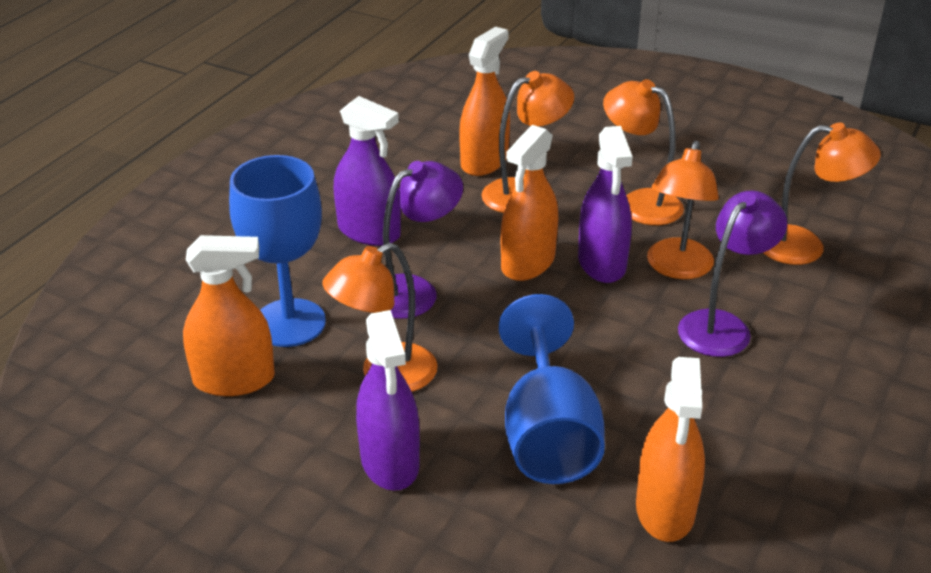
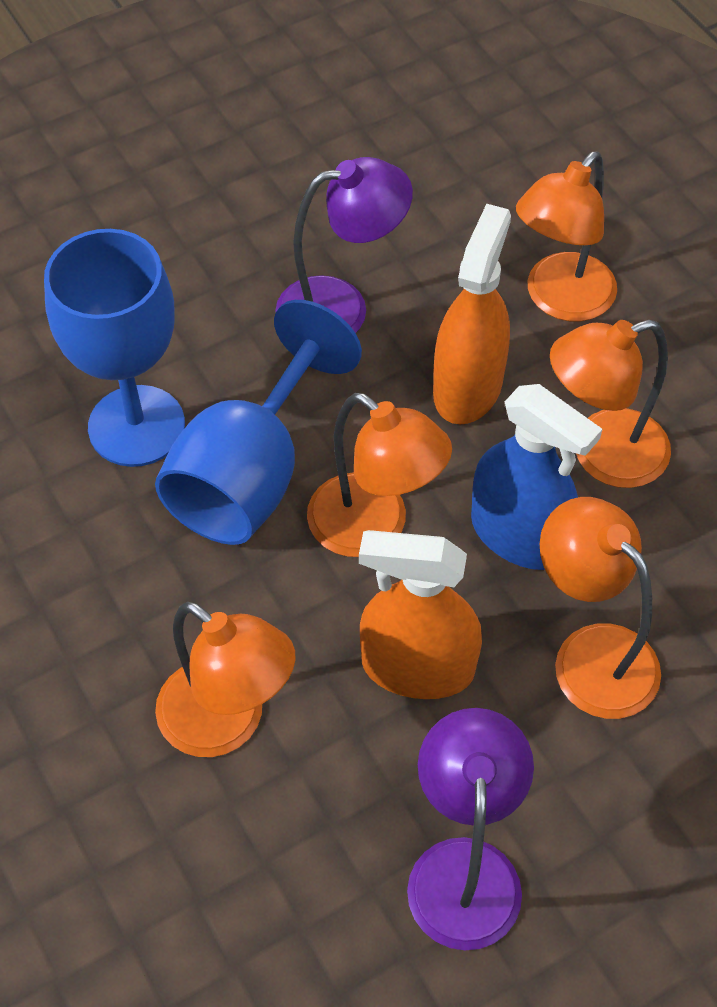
blue spray bottle: 0 -> 1
orange spray bottle: 4 -> 2
purple spray bottle: 3 -> 0

